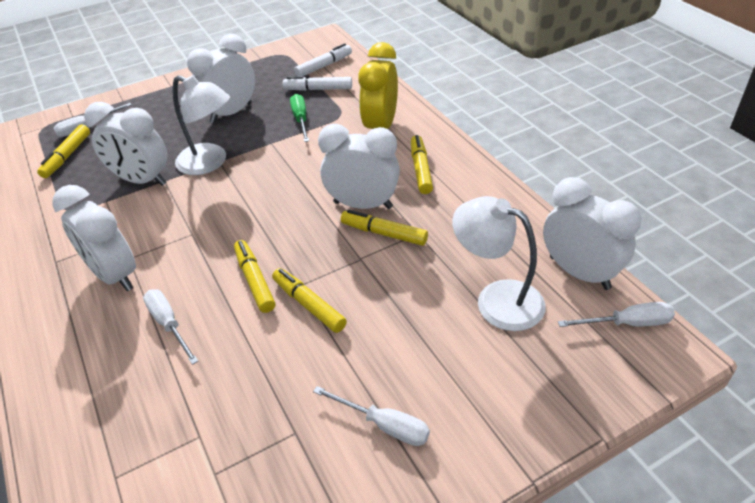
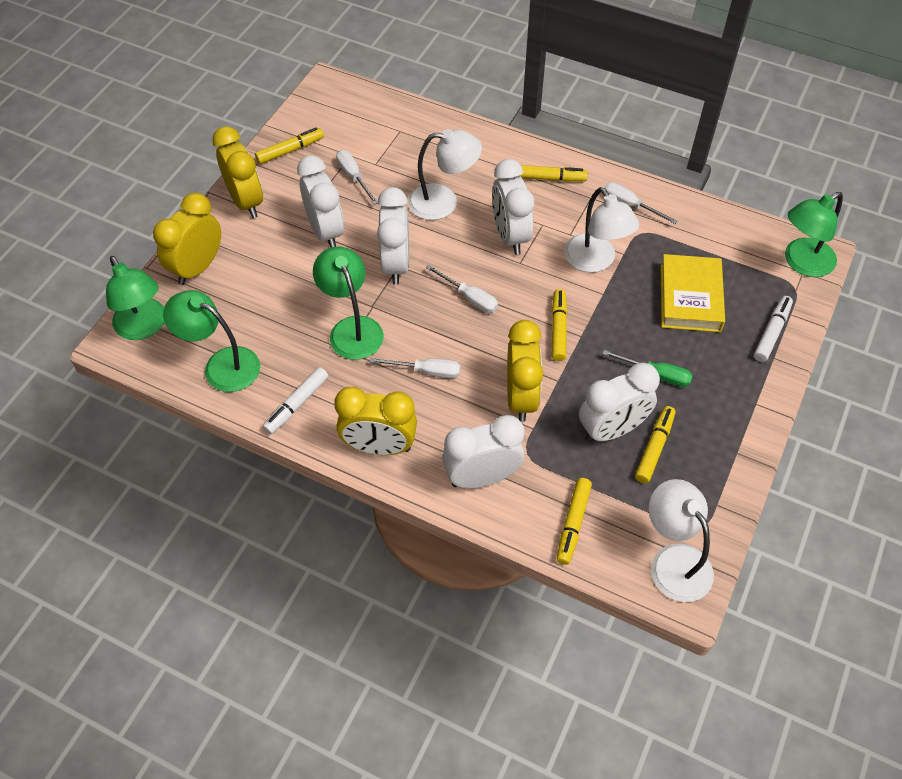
green lamp: 0 -> 4
white lamp: 2 -> 3
yellow book: 0 -> 1
yellow clock: 1 -> 4

